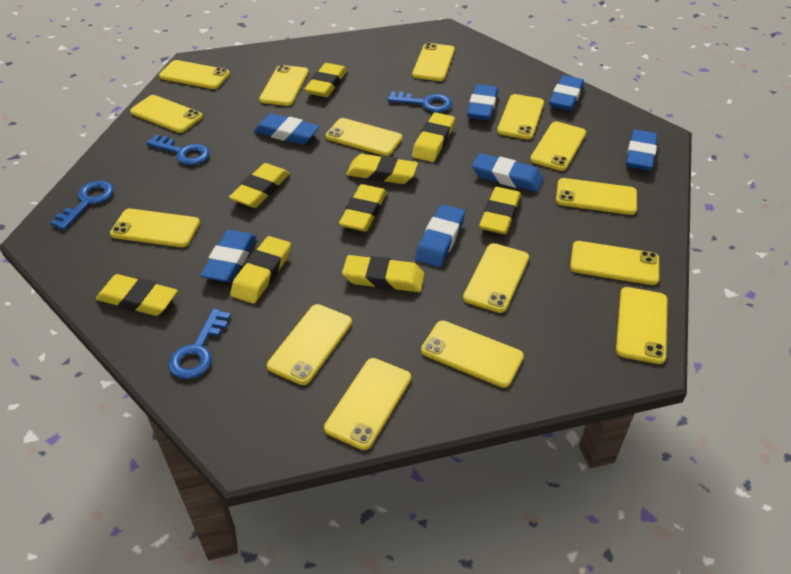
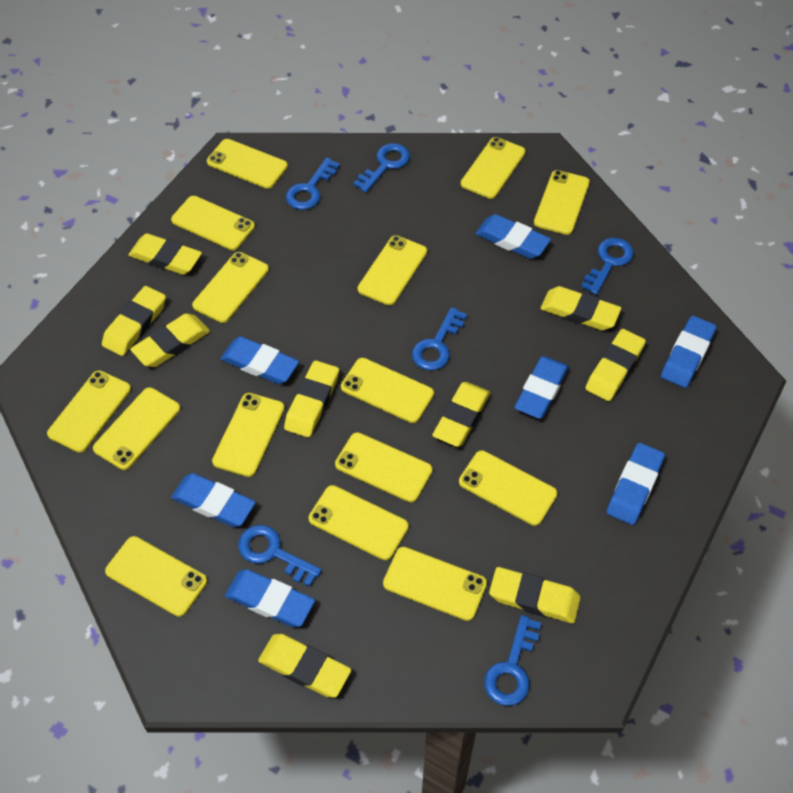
blue key: 4 -> 6

